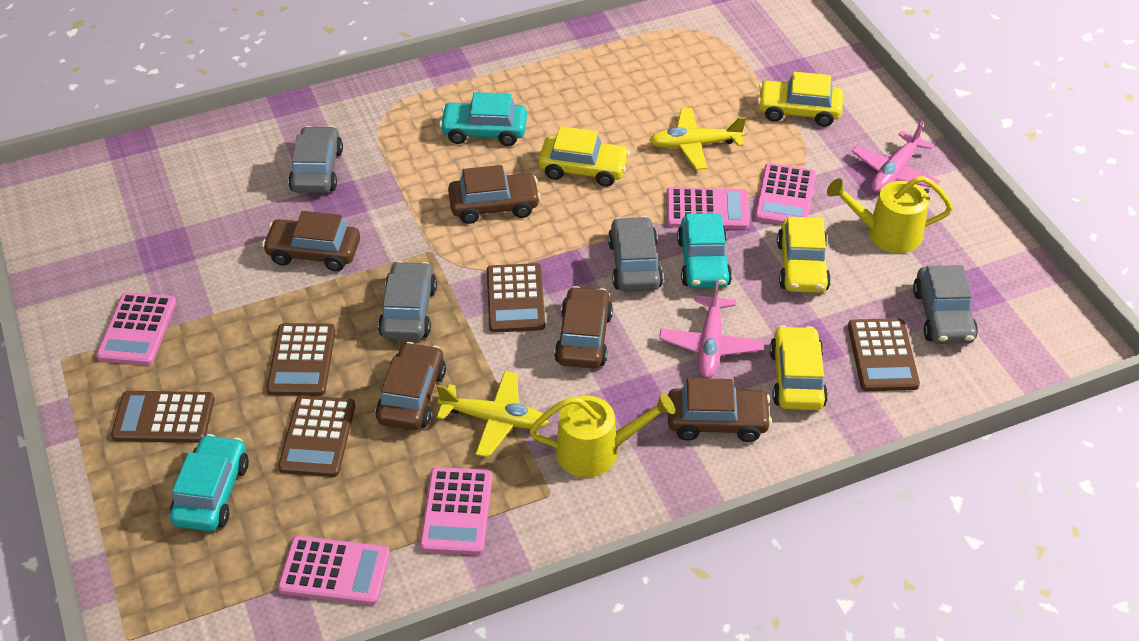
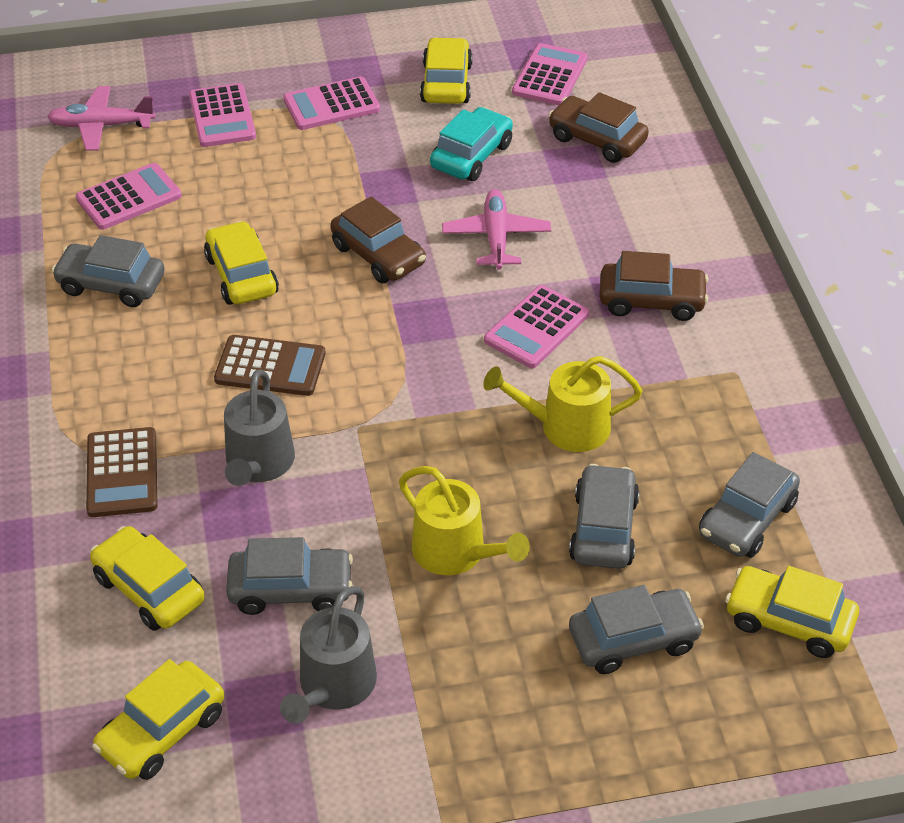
brown calculator: 5 -> 2
brown car: 5 -> 3
grey car: 4 -> 5
grey watering can: 0 -> 2
turquoise car: 3 -> 1
yellow car: 4 -> 5
yellow plane: 2 -> 0

